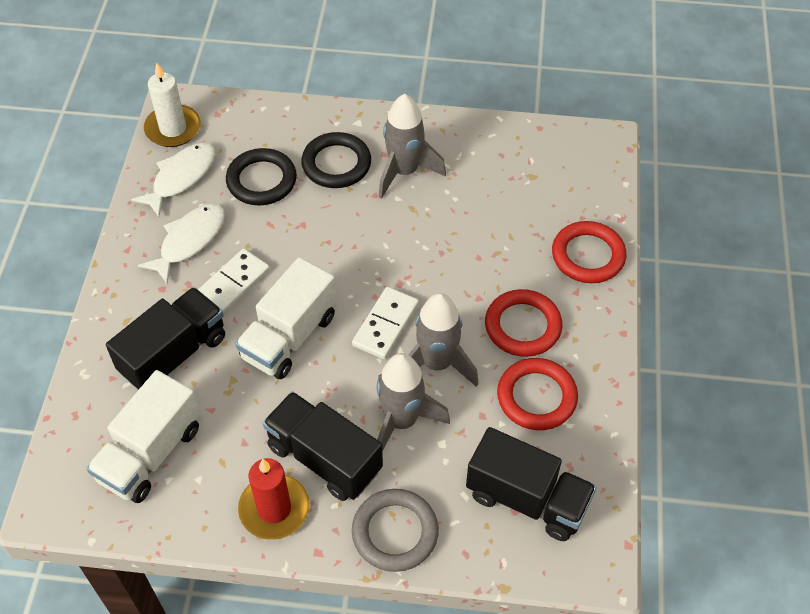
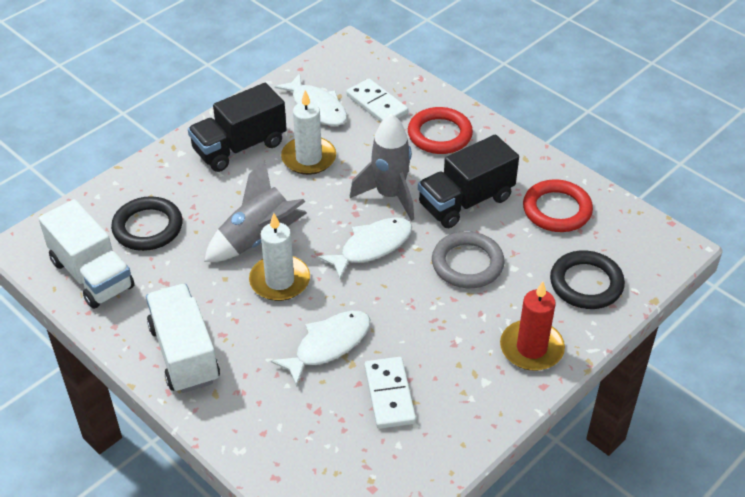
black truck: 3 -> 2
grey rocket: 3 -> 2
red ring: 3 -> 2
white candle: 1 -> 2
white fish: 2 -> 3

